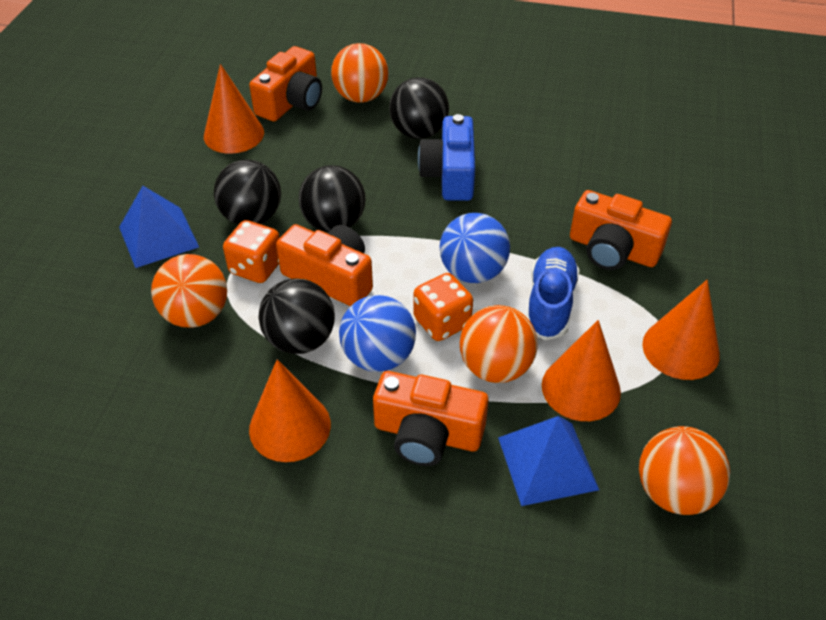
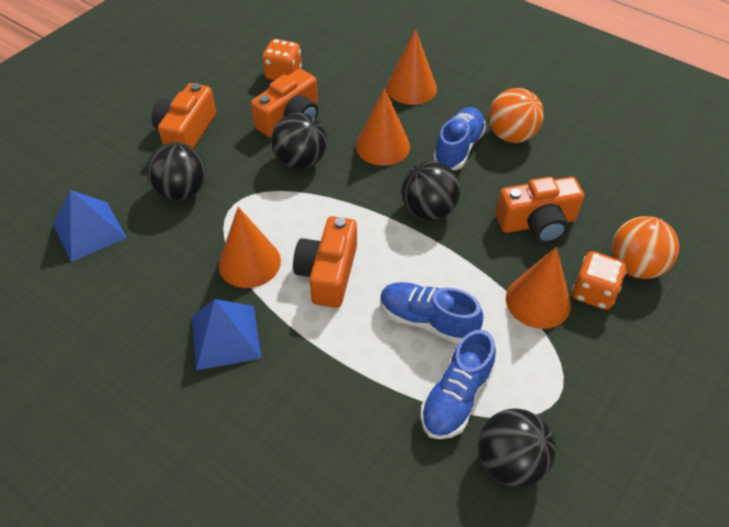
blue ball: 2 -> 0
blue camera: 1 -> 0
blue shoe: 1 -> 3
orange ball: 4 -> 2

